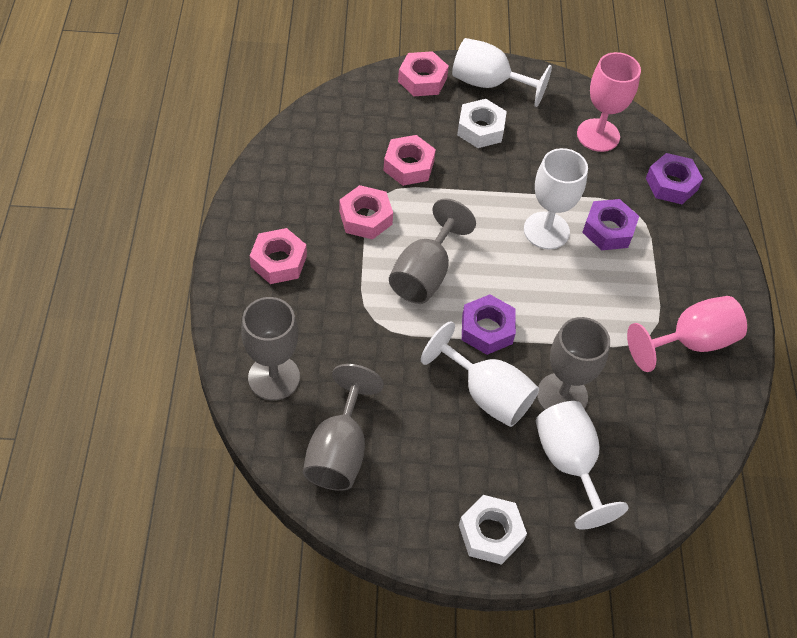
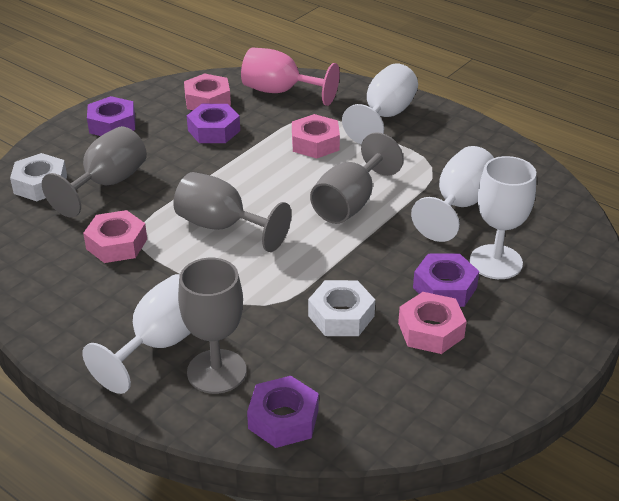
pink goblet: 2 -> 1
purple nut: 3 -> 4

